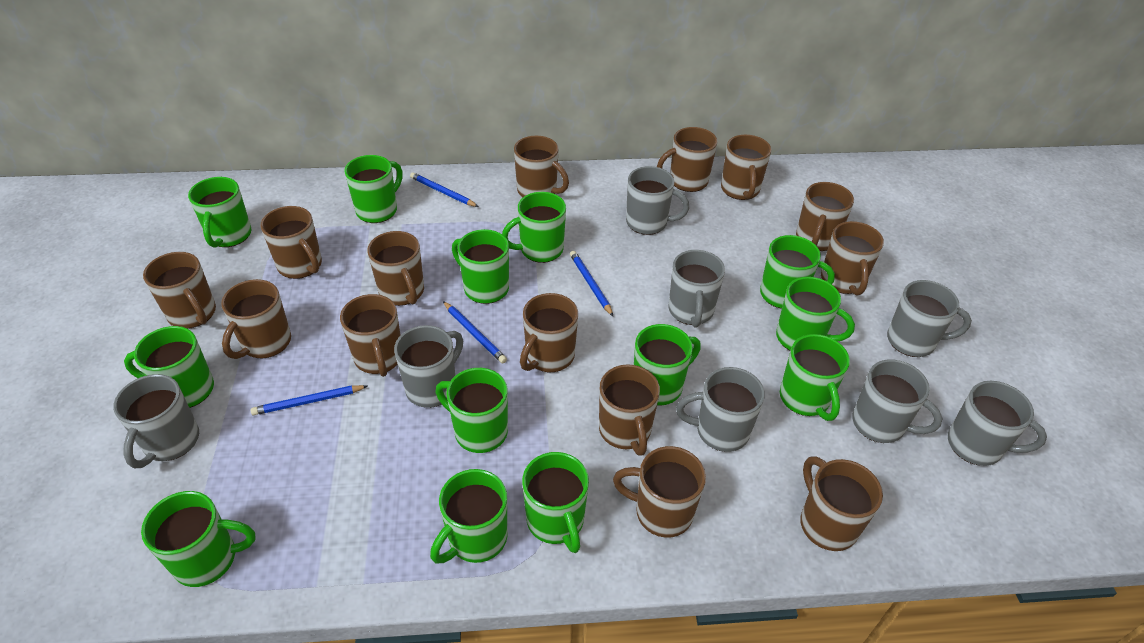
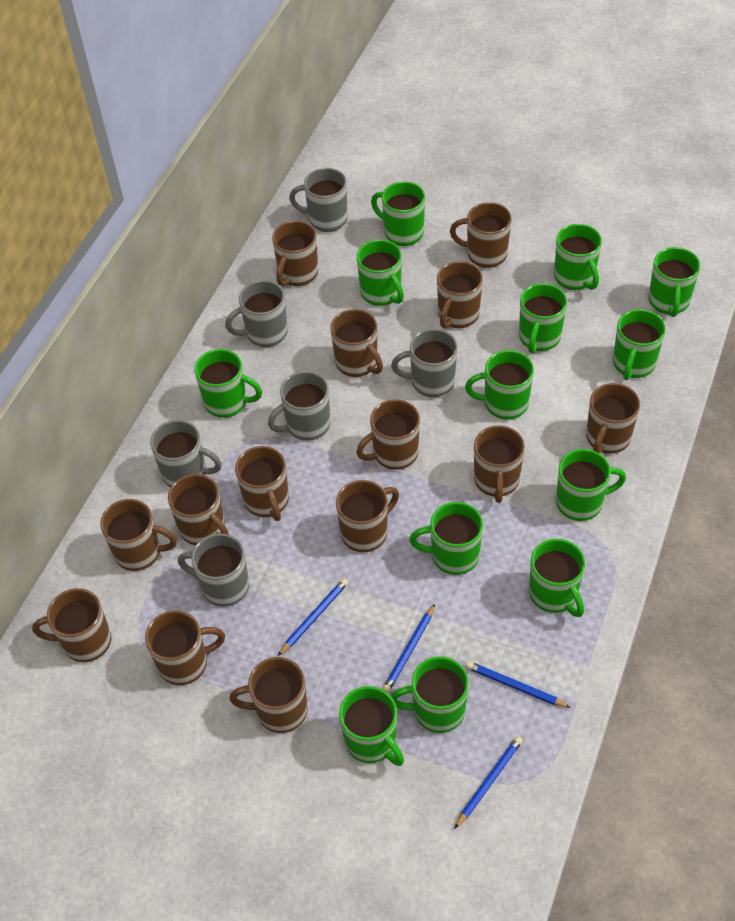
grey mug: 8 -> 6

